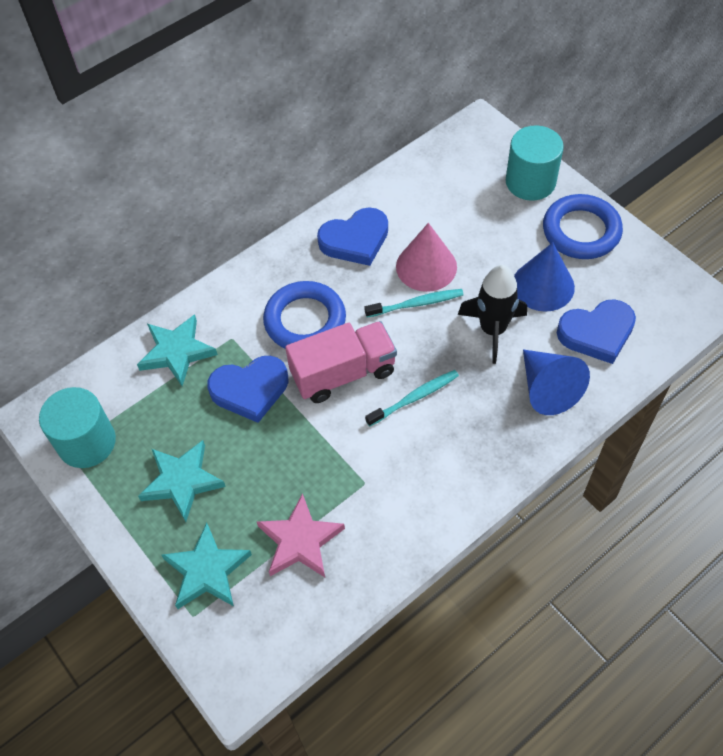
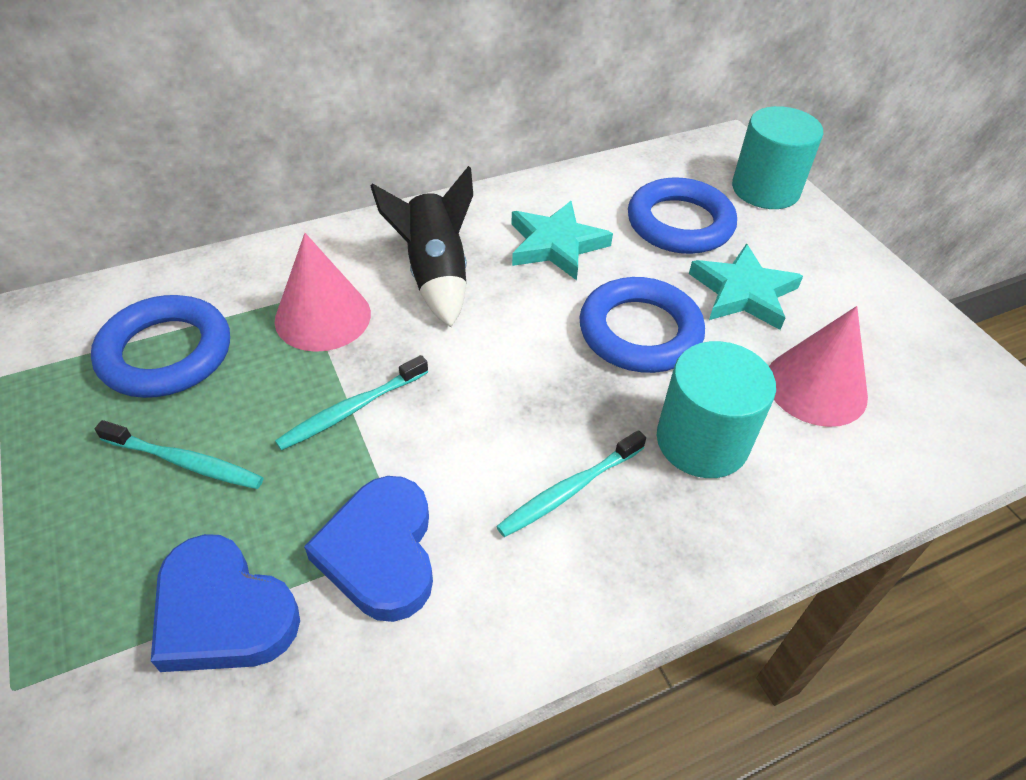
blue cone: 2 -> 0
blue heart: 3 -> 2
blue ring: 2 -> 3
pink cone: 1 -> 2
pink star: 1 -> 0
pink truck: 1 -> 0
turquoise star: 3 -> 2
turquoise toothbrush: 2 -> 3

